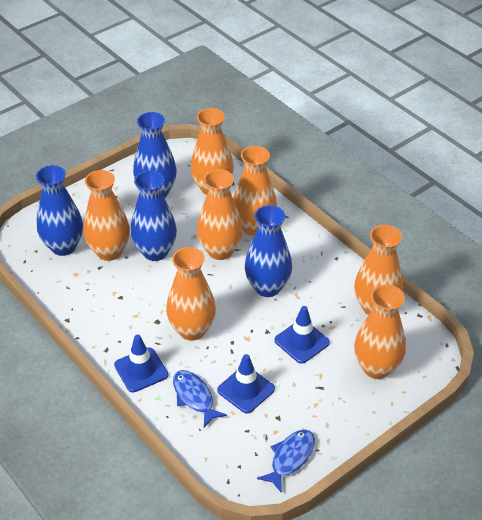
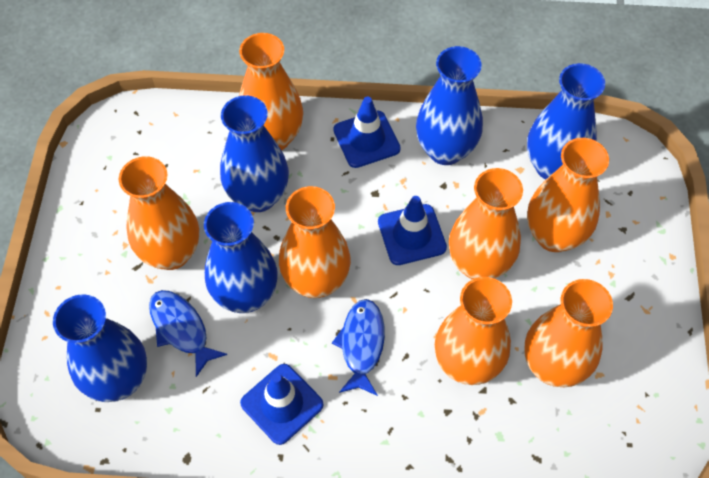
blue vase: 4 -> 5

